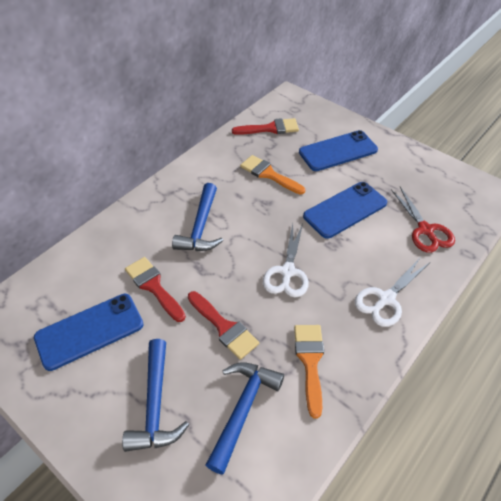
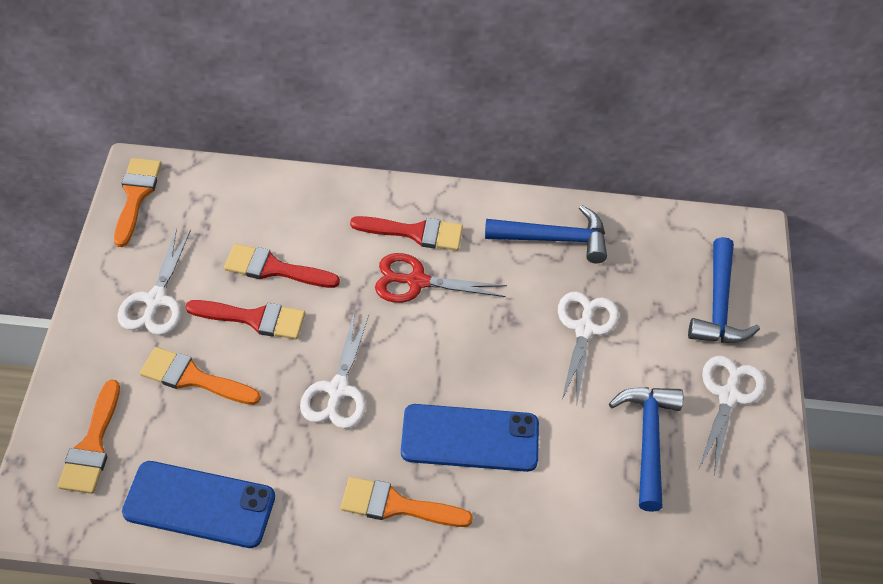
blue phone: 3 -> 2
orange brush: 2 -> 4
white scissors: 2 -> 4

